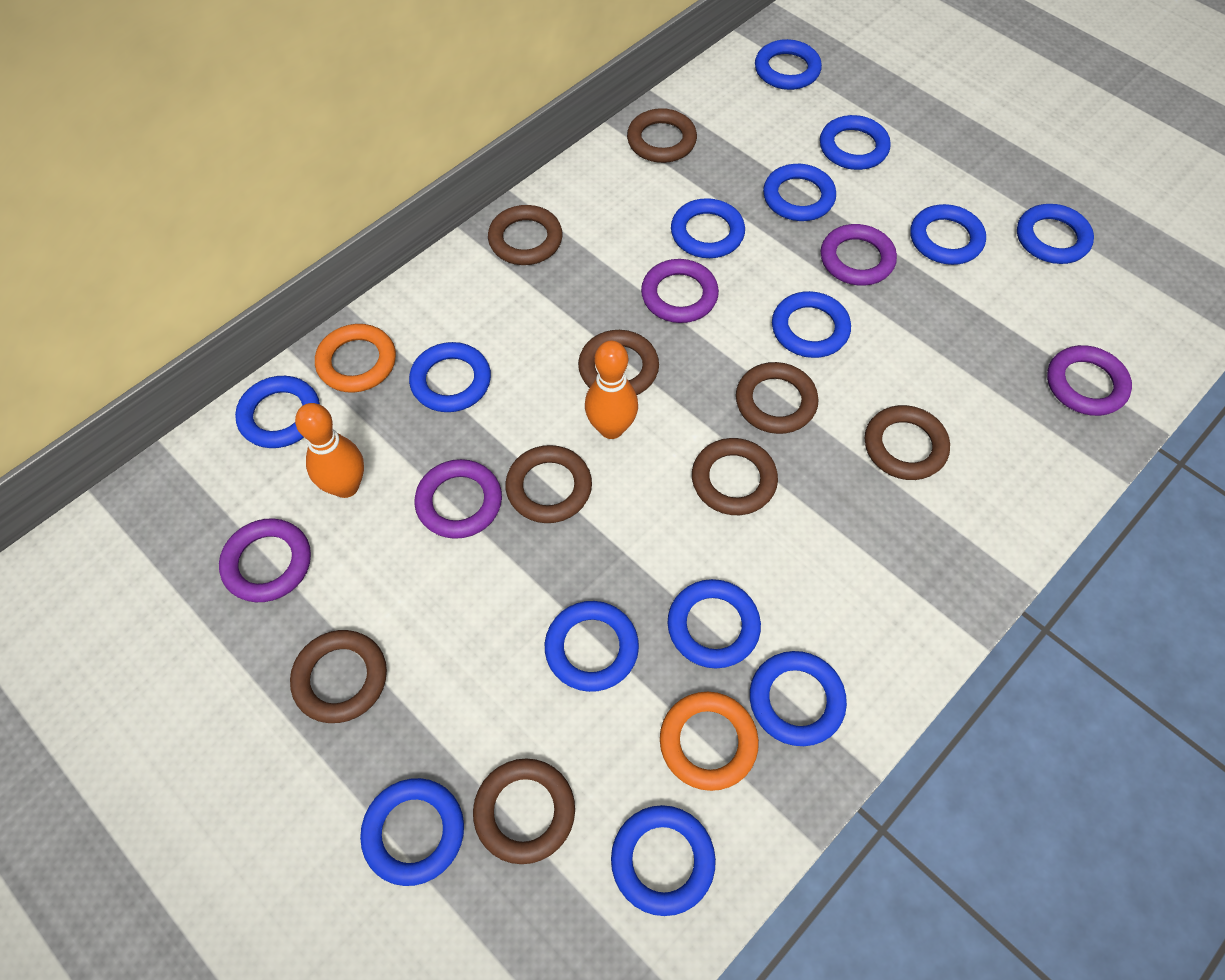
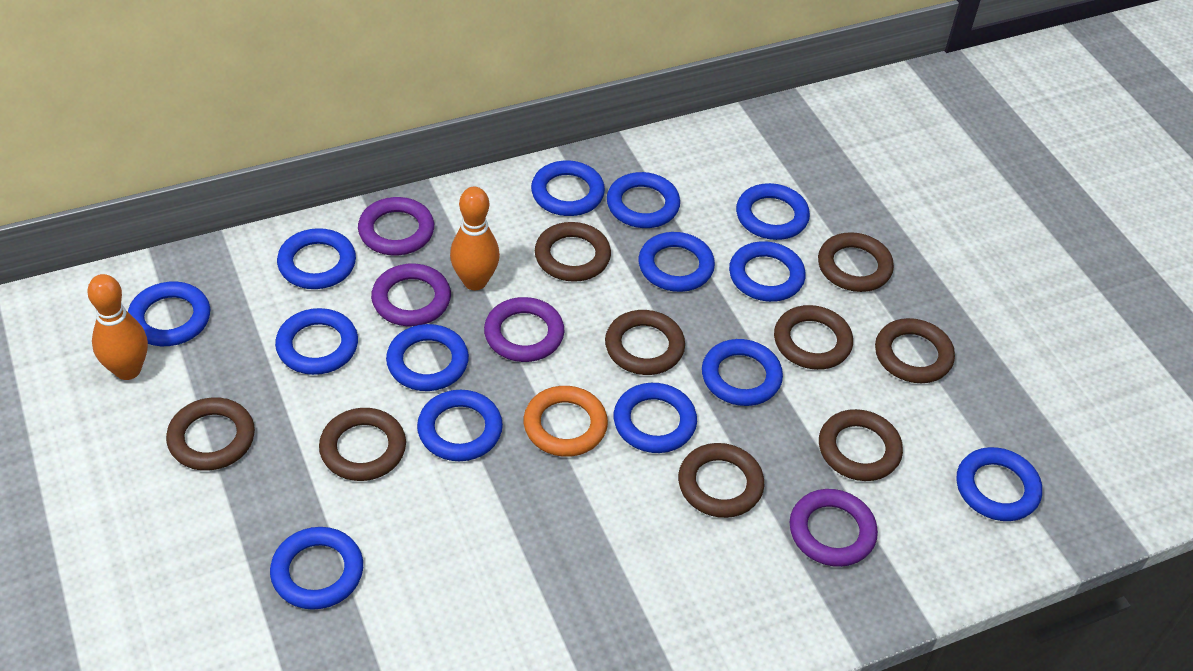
orange ring: 2 -> 1
purple ring: 5 -> 4

